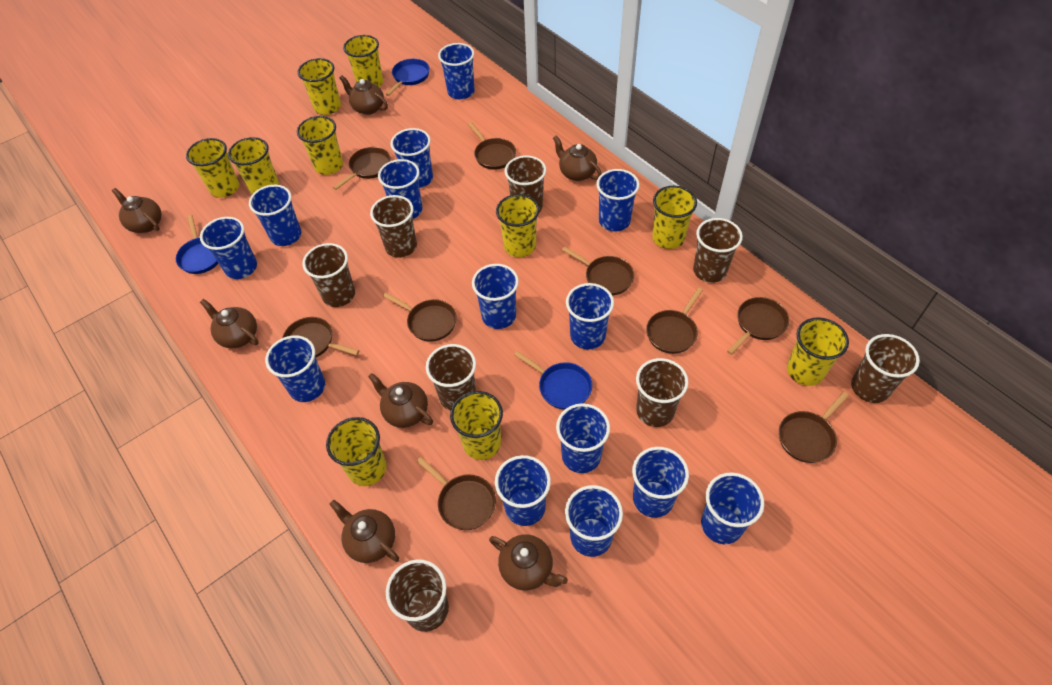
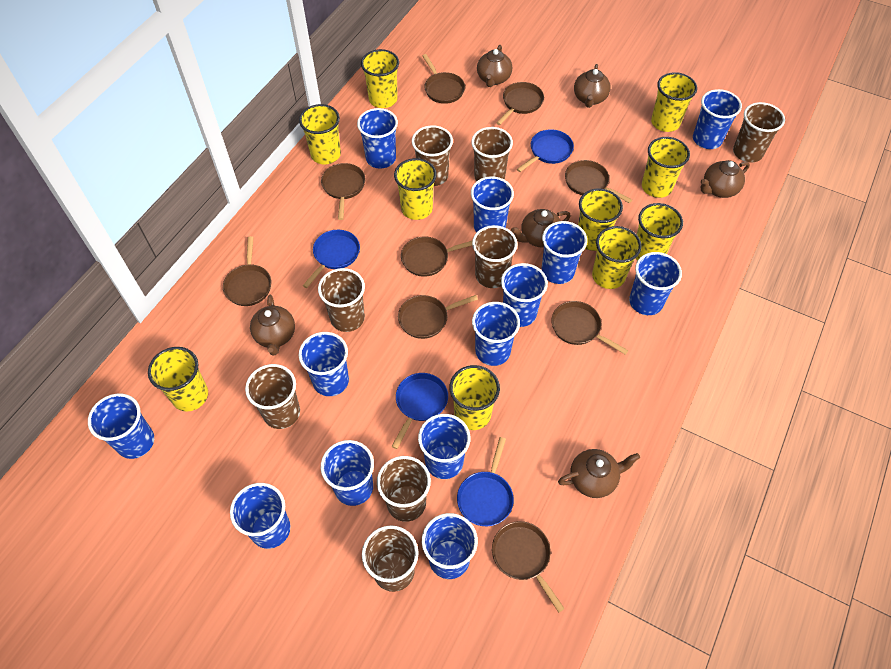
blue cup: 14 -> 13
blue pan: 3 -> 4
brown teapot: 7 -> 6

